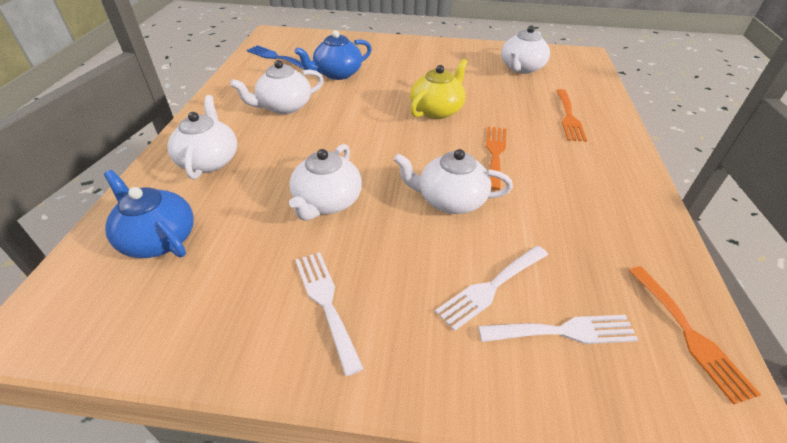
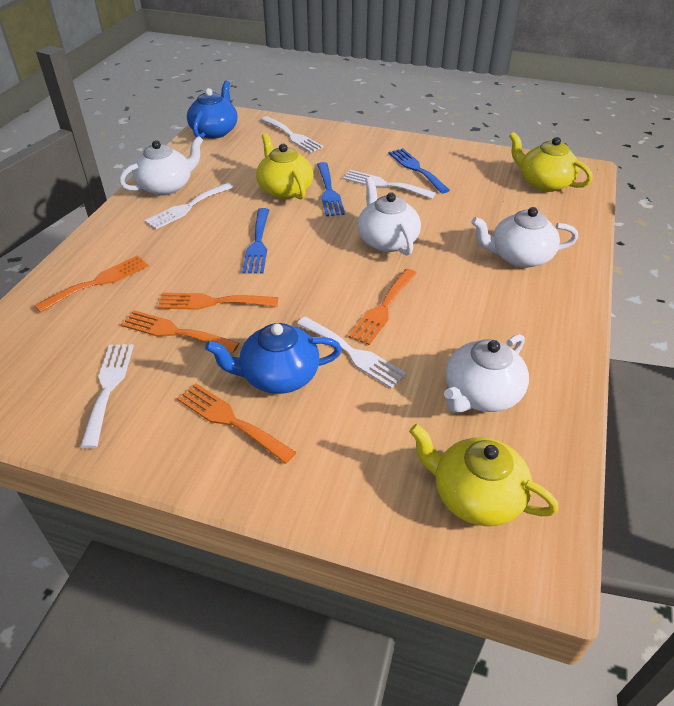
blue fork: 1 -> 3
orange fork: 3 -> 5
white fork: 3 -> 5
white teapot: 5 -> 4
yellow teapot: 1 -> 3

